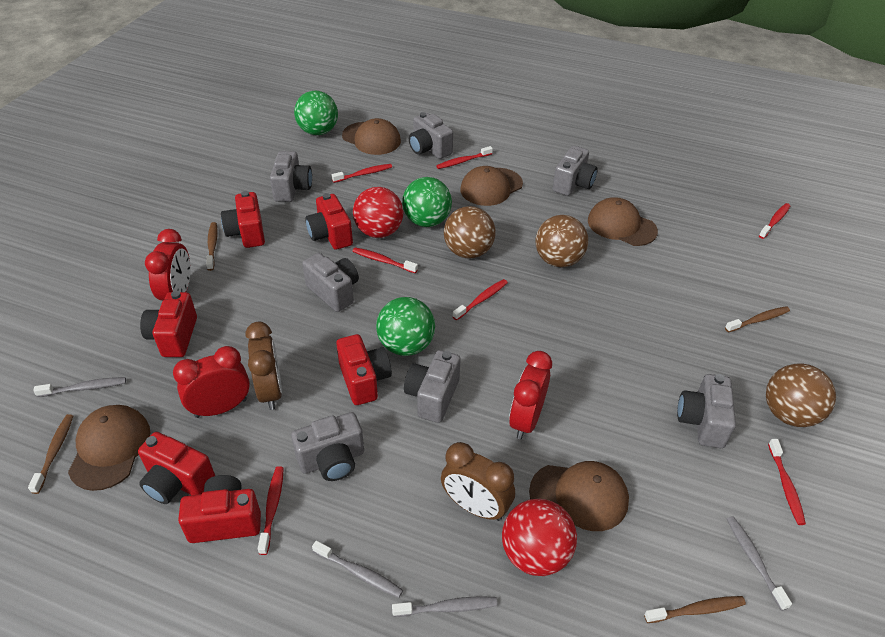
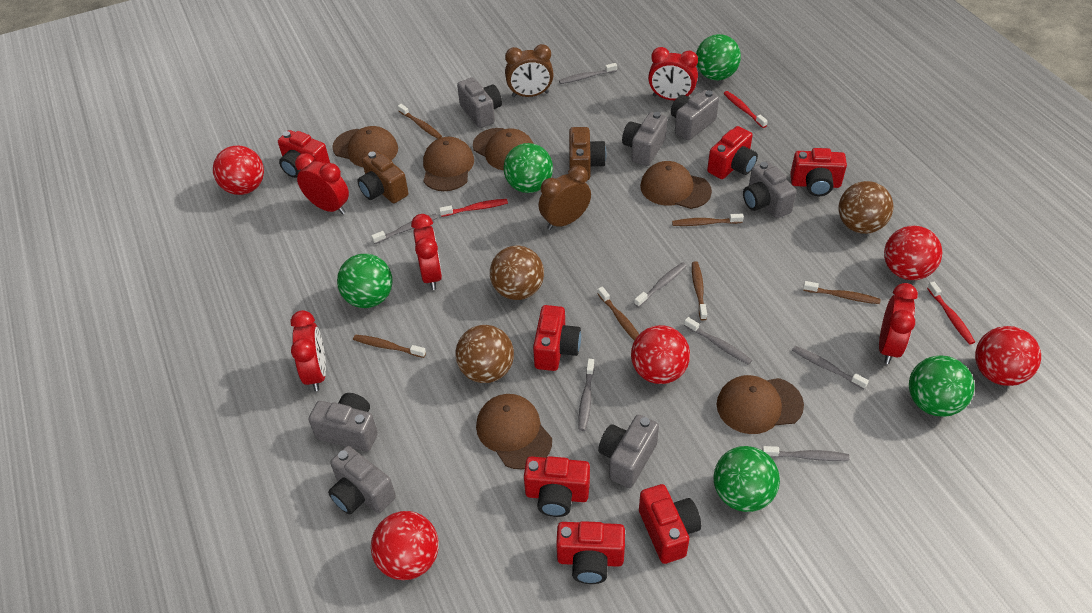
brown camera: 0 -> 2
brown cap: 5 -> 6
brown toothbrush: 4 -> 6
green ball: 3 -> 5
grey toothbrush: 4 -> 7
red ball: 2 -> 5
red camera: 6 -> 7
red clock: 3 -> 5
red toothbrush: 7 -> 3

